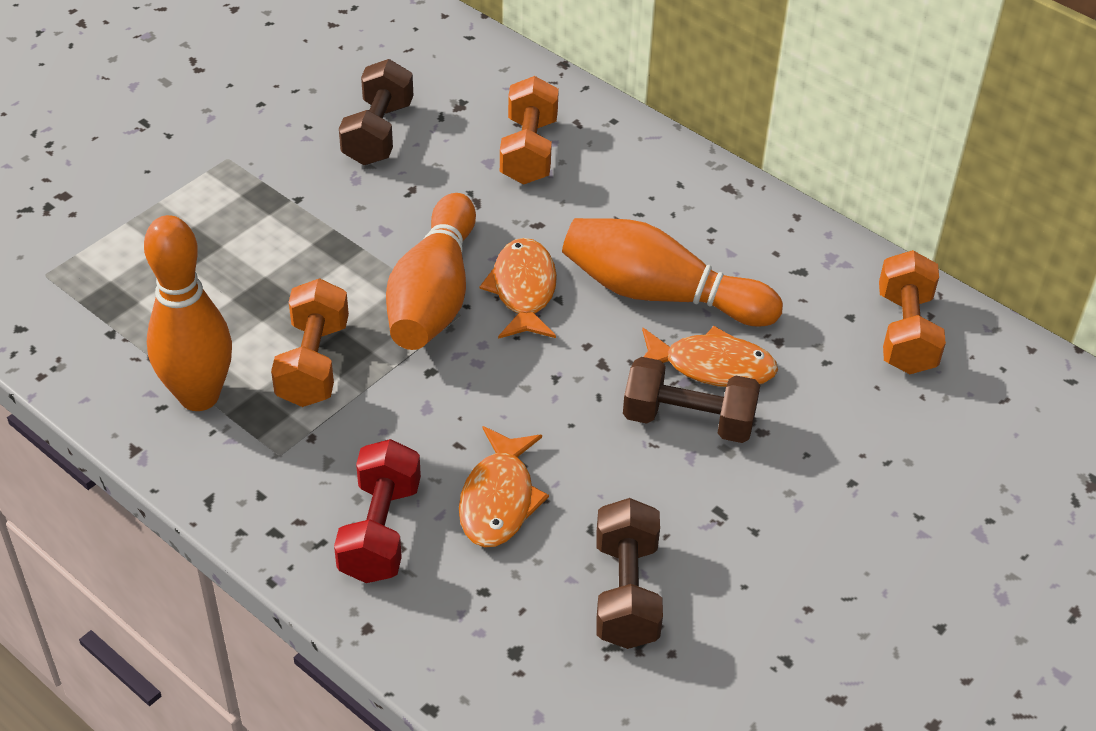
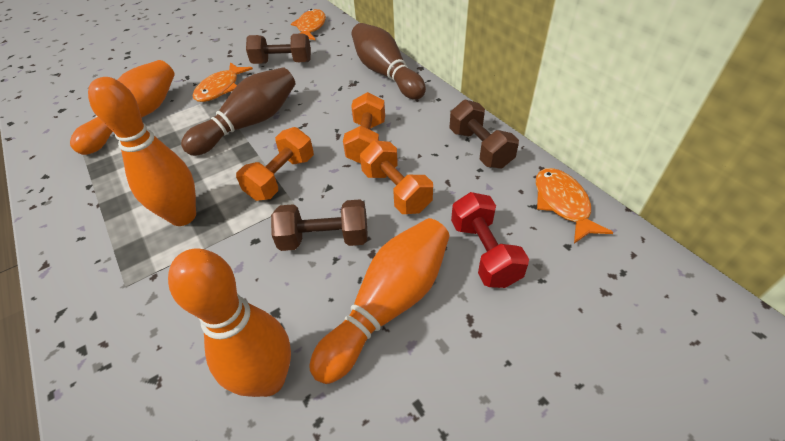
brown bowling pin: 0 -> 2
orange bowling pin: 3 -> 4

